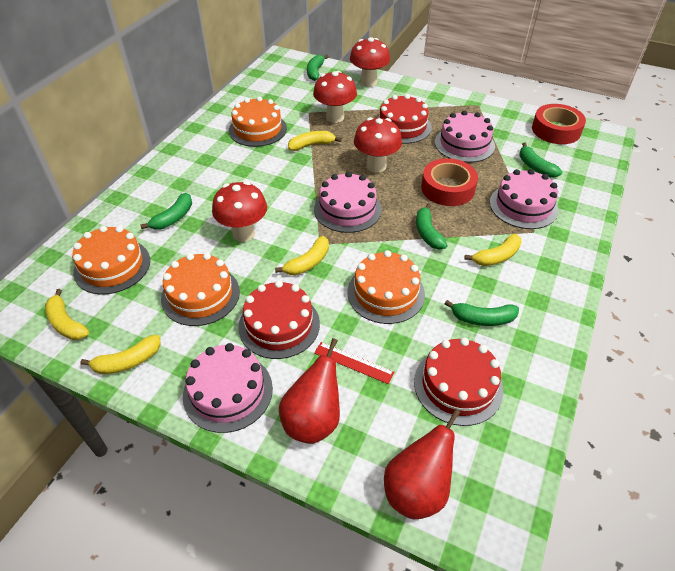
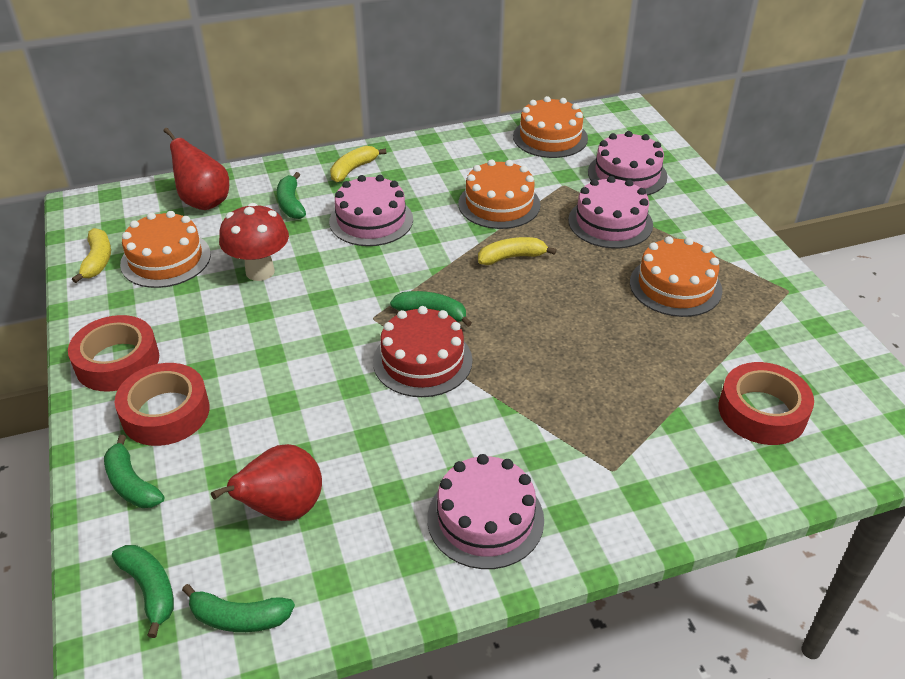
red cake: 3 -> 1
red mushroom: 4 -> 1
red ruler: 1 -> 0
red tape: 2 -> 3
yellow banana: 5 -> 3

